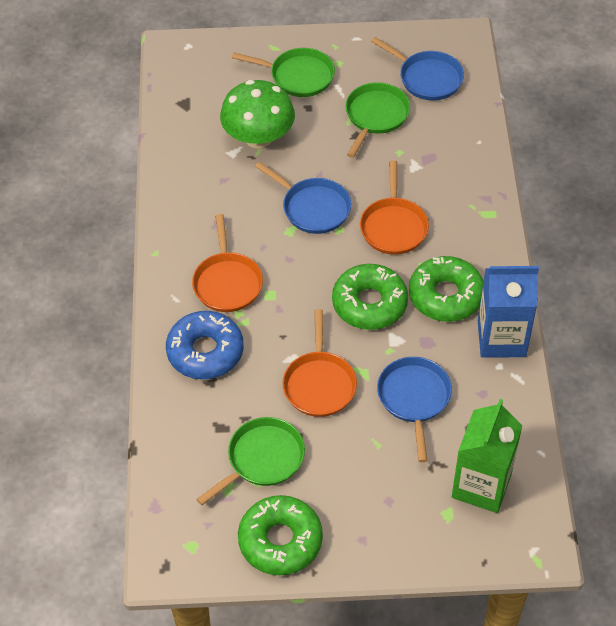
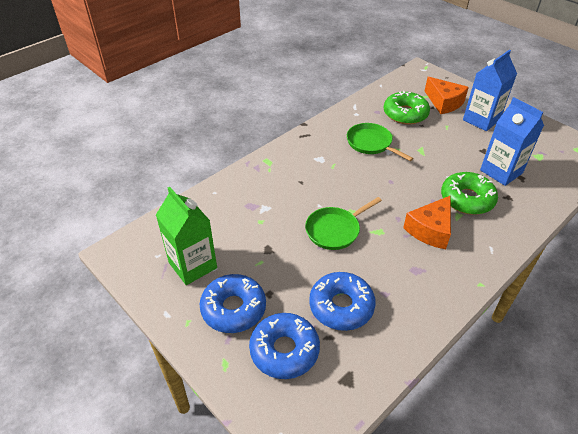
blue carton: 1 -> 2
blue donut: 1 -> 3
blue pan: 3 -> 0
green donut: 3 -> 2
green mushroom: 1 -> 0
green pan: 3 -> 2
orange cheese: 0 -> 2
orange pan: 3 -> 0

